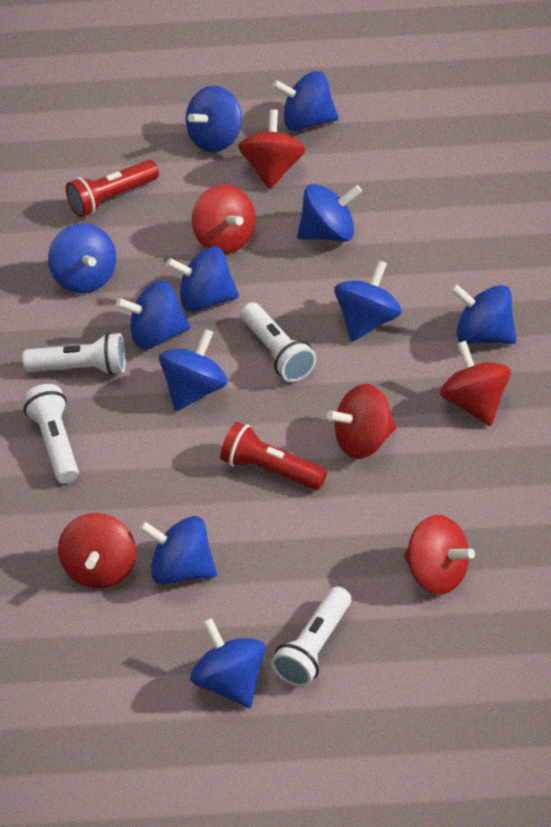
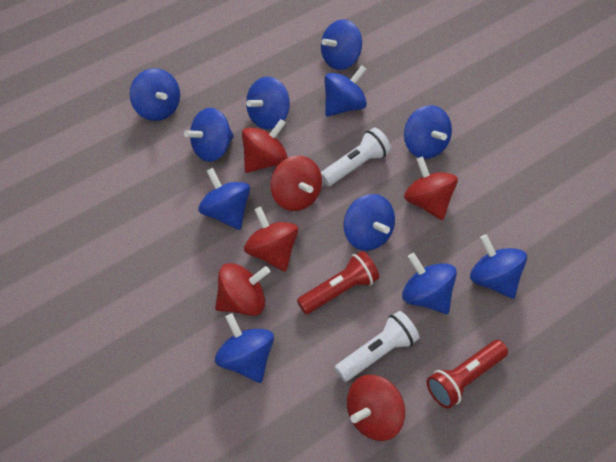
white flashlight: 4 -> 2

